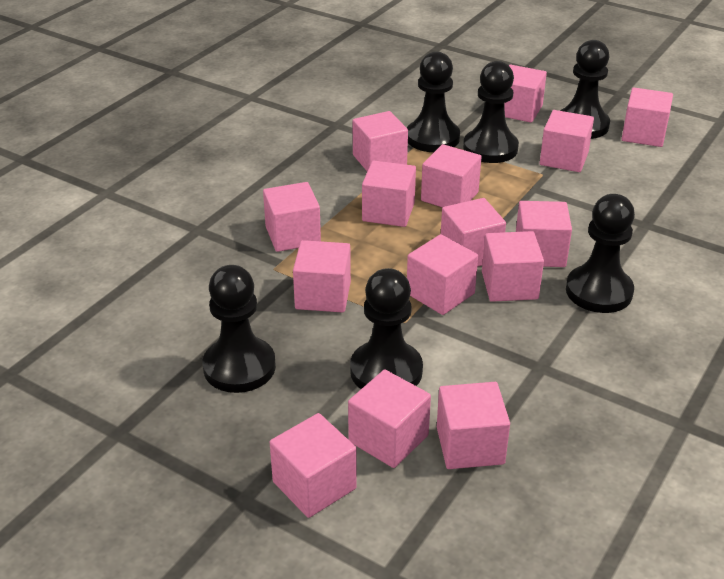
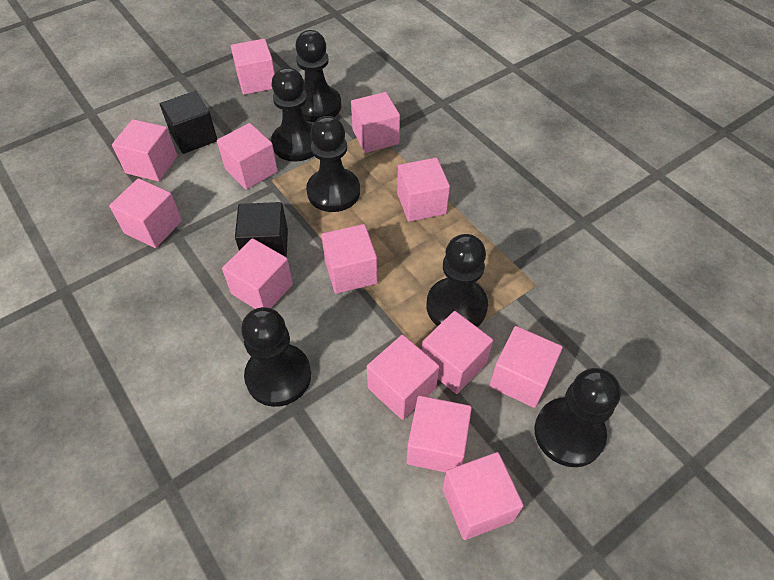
black cube: 0 -> 2
pink cube: 15 -> 13

